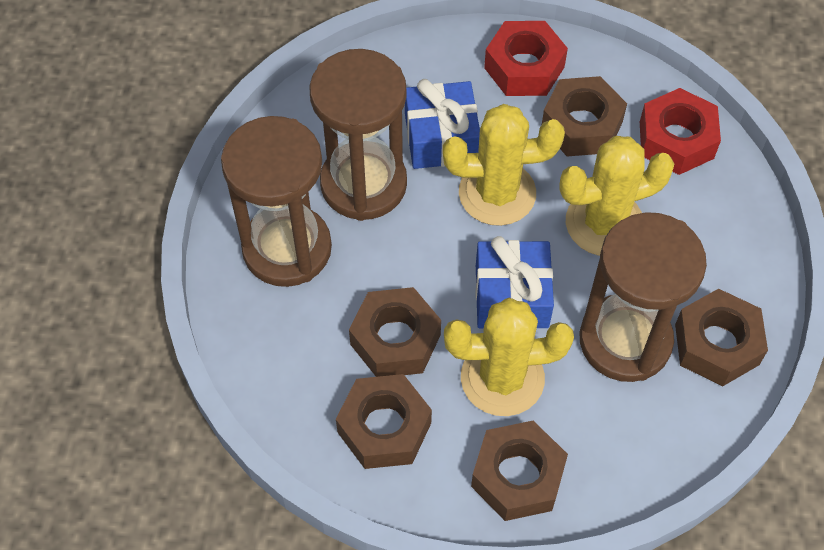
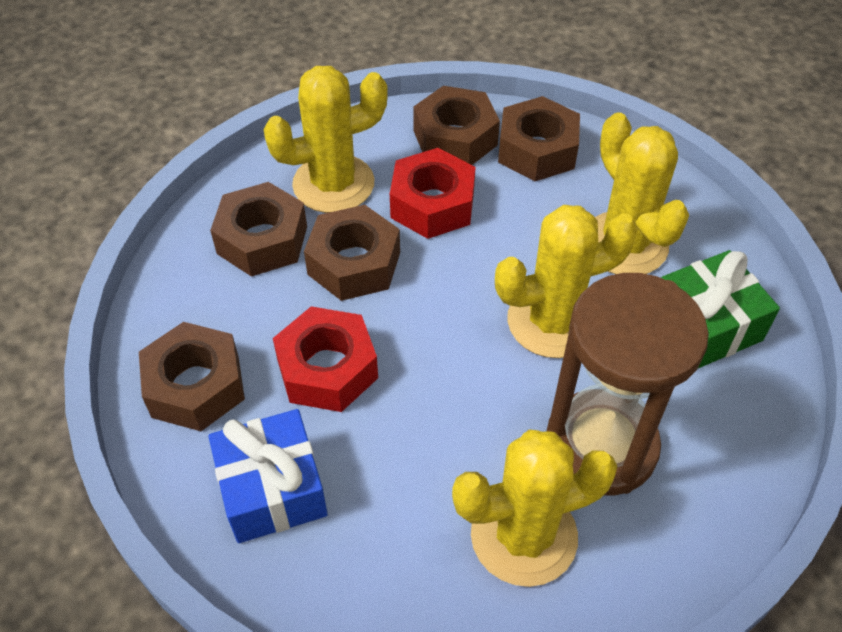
blue gift: 2 -> 1
brown hourglass: 3 -> 1
green gift: 0 -> 1
yellow cactus: 3 -> 4

